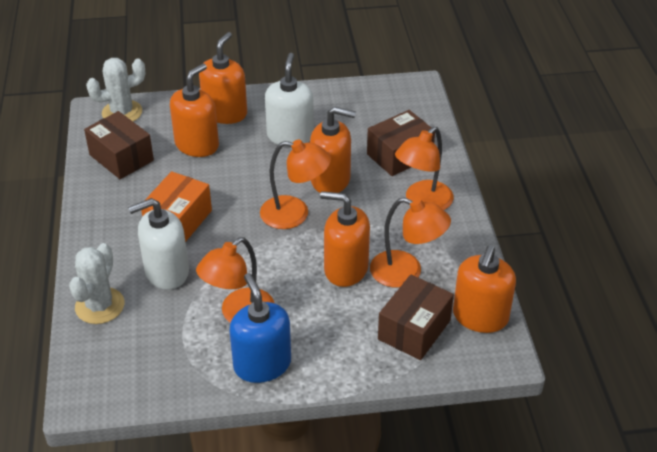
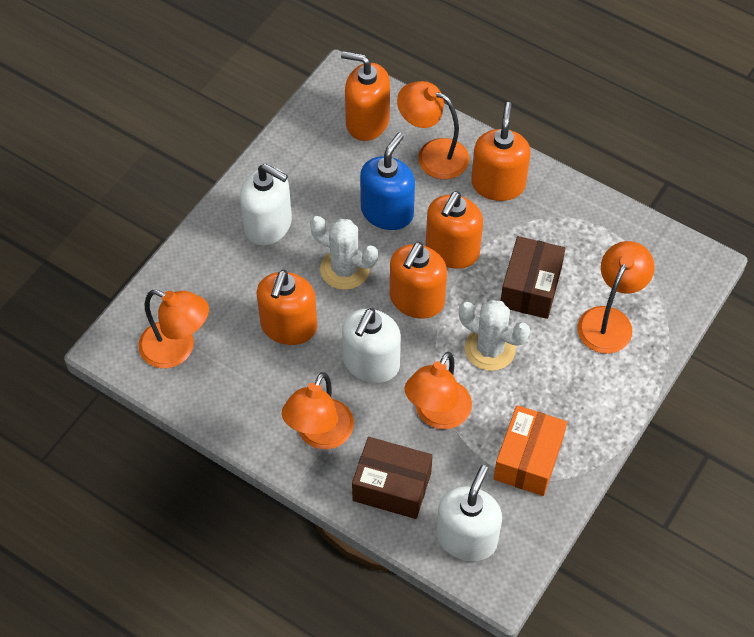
brown box: 3 -> 2
orange lamp: 4 -> 5
white soap dispenser: 2 -> 3

